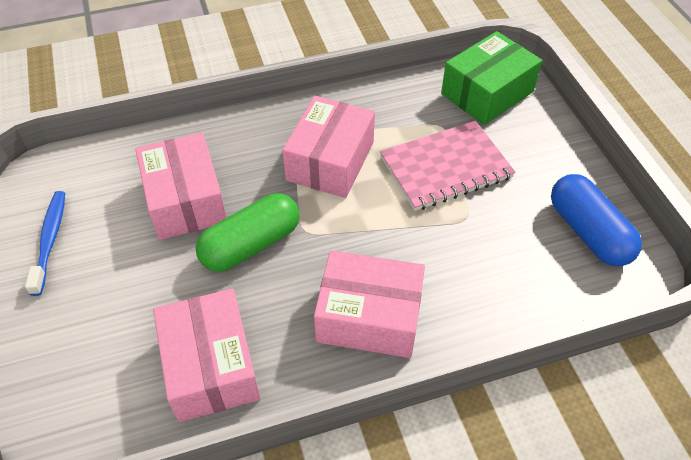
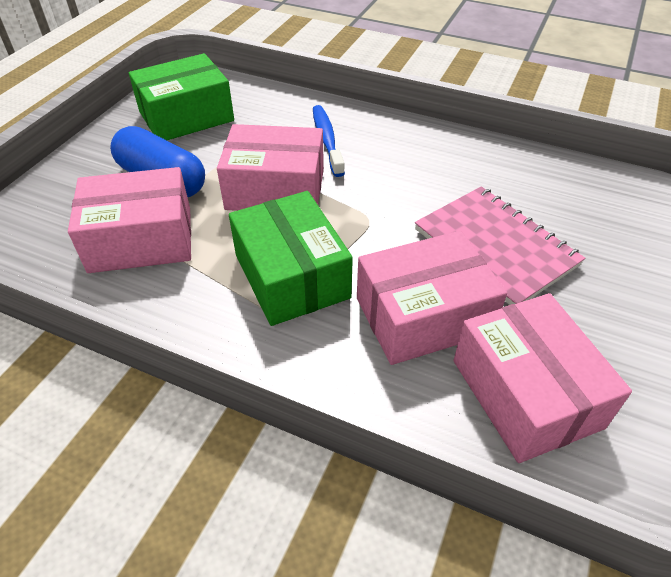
green box: 1 -> 2
green capsule: 1 -> 0

